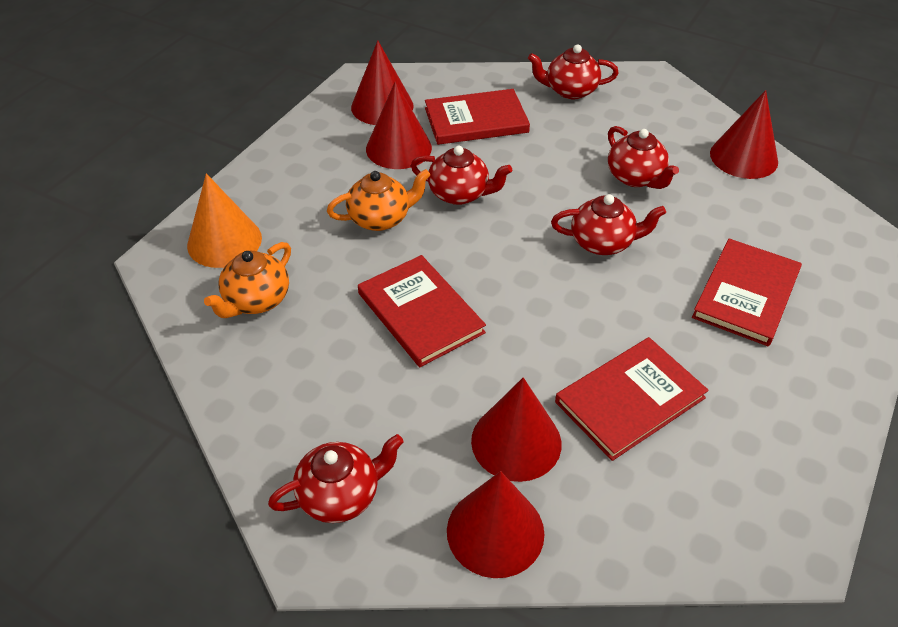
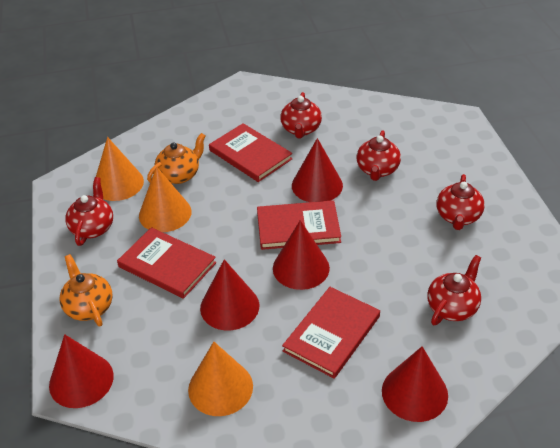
orange cone: 1 -> 3

